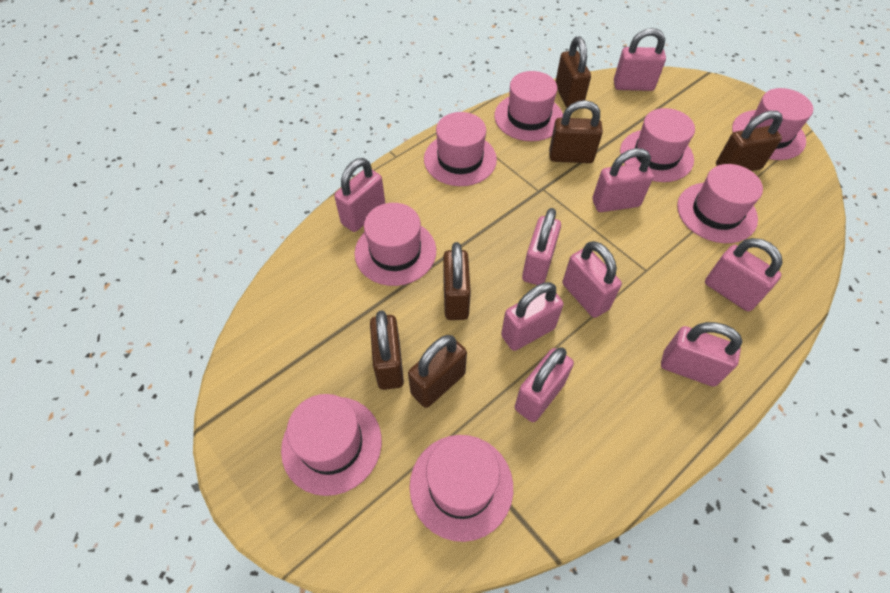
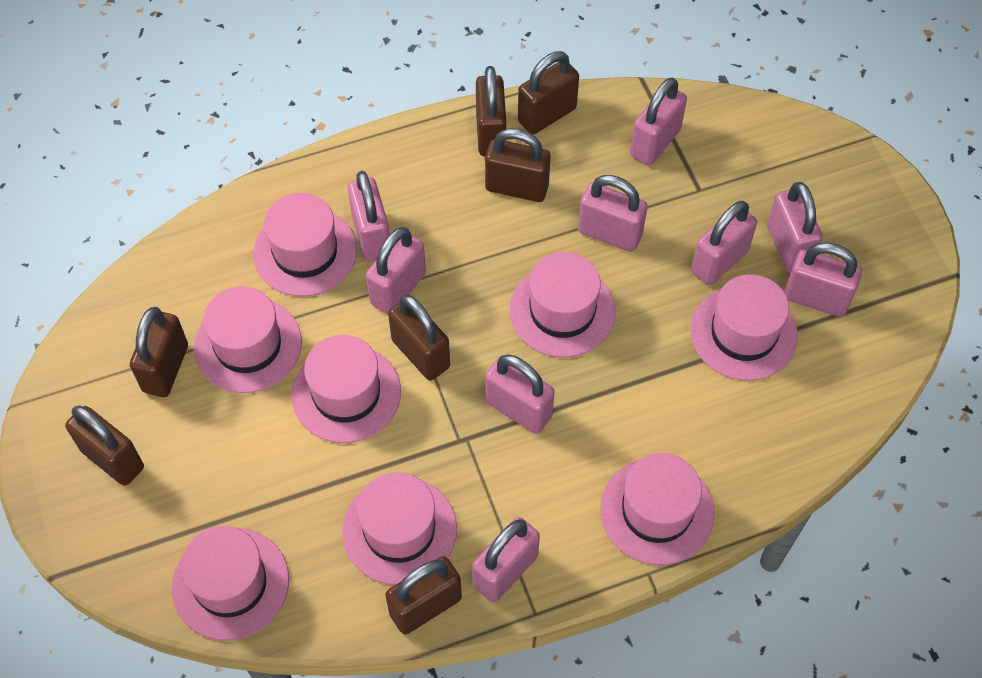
brown padlock: 6 -> 7

